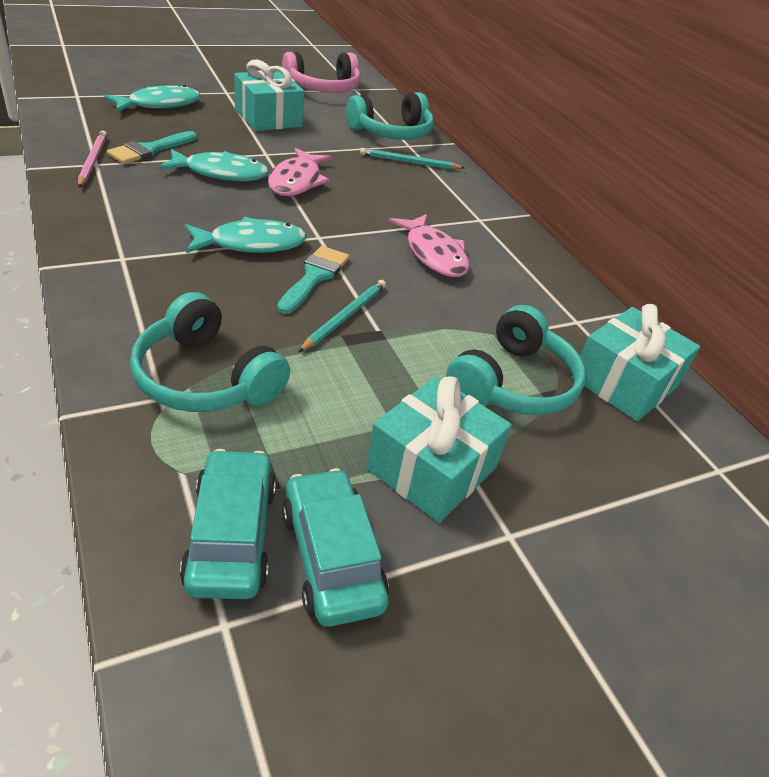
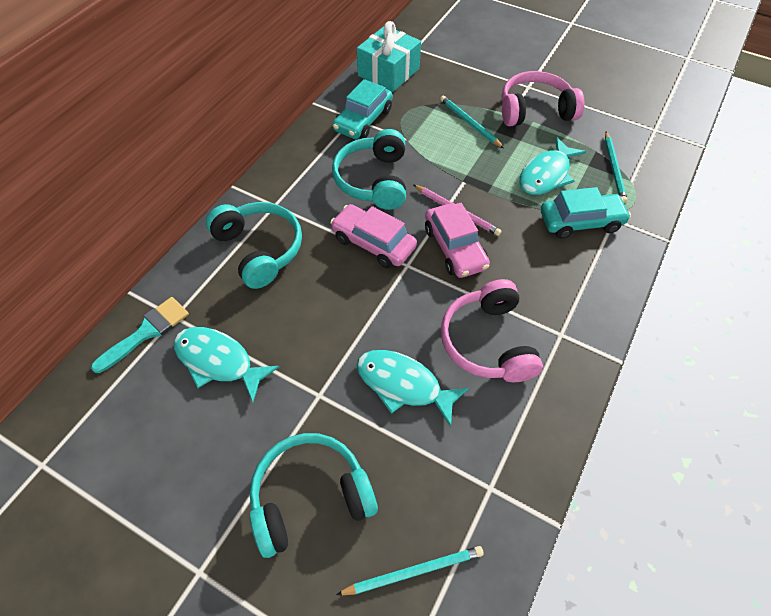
pink car: 0 -> 2
pink fish: 2 -> 0
pink headphones: 1 -> 2
turquoise brush: 2 -> 1
turquoise gift: 3 -> 1
turquoise pencil: 2 -> 3

